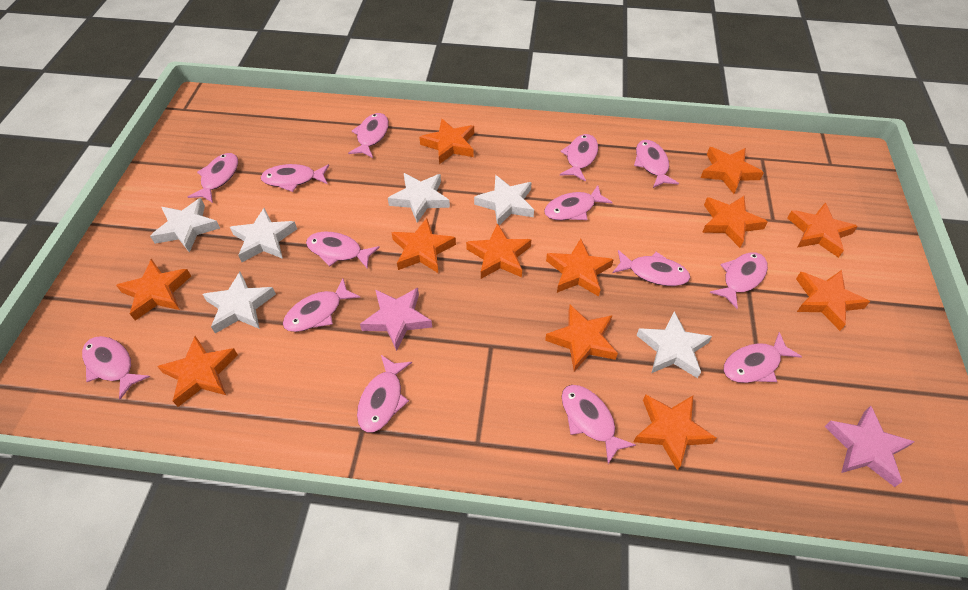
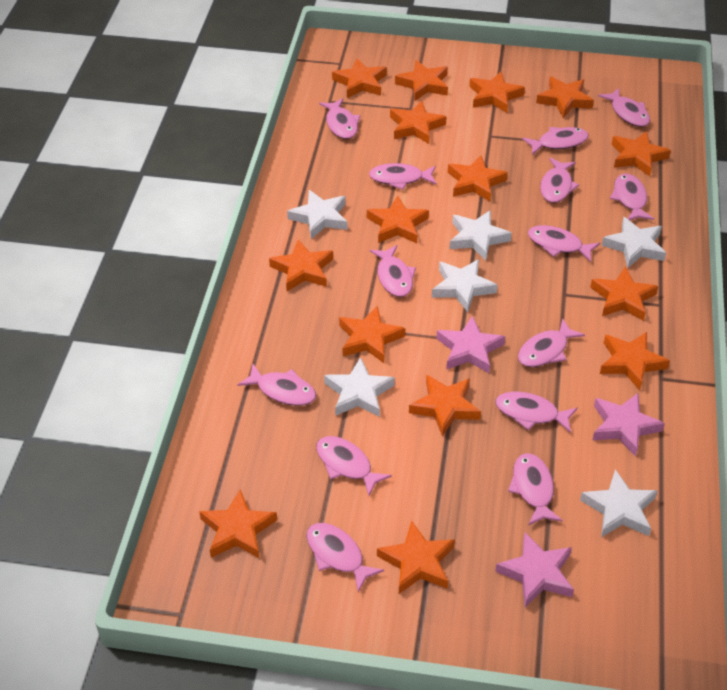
orange star: 12 -> 15
pink star: 2 -> 3

